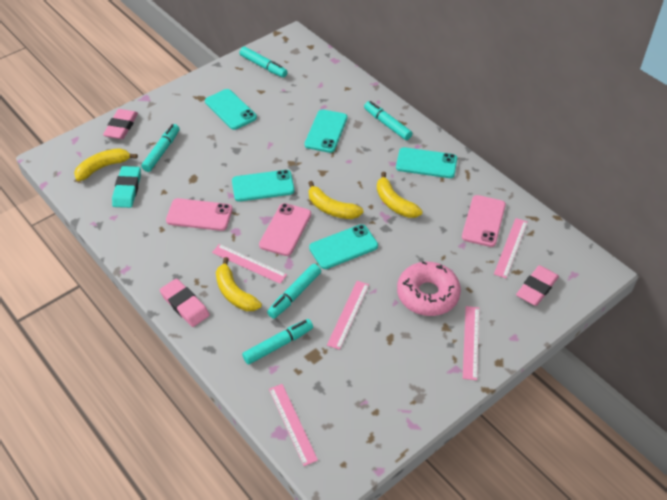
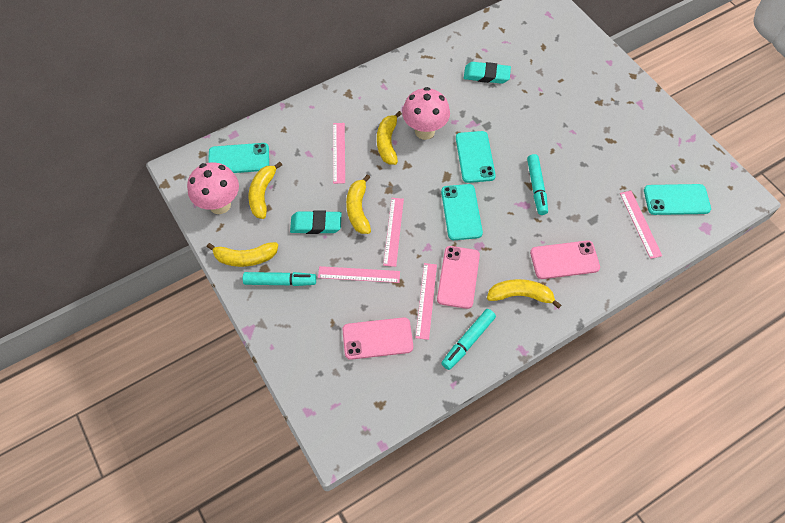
pink donut: 1 -> 0
pink eraser: 3 -> 0
pink mushroom: 0 -> 2
turquoise eraser: 1 -> 2
turquoise marker: 5 -> 3
turquoise phone: 5 -> 4
yellow banana: 4 -> 5

